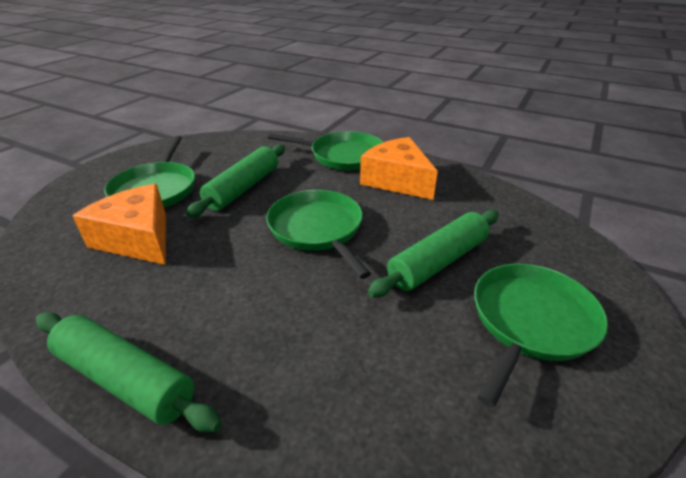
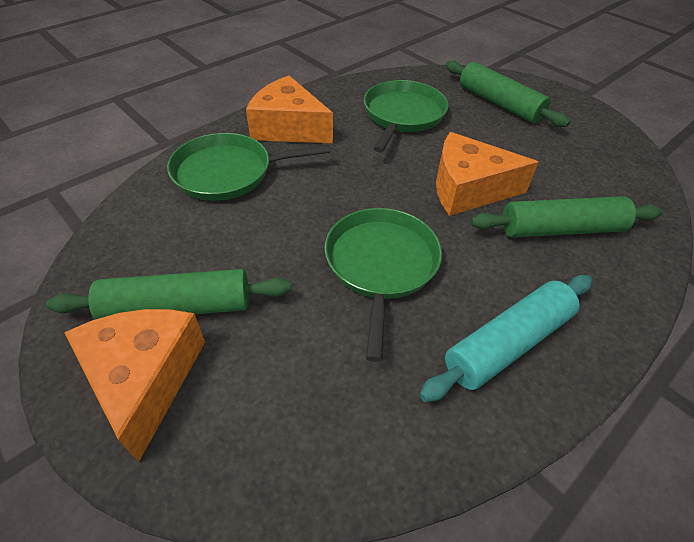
green pan: 4 -> 3
orange cheese: 2 -> 3
turquoise rolling pin: 0 -> 1

